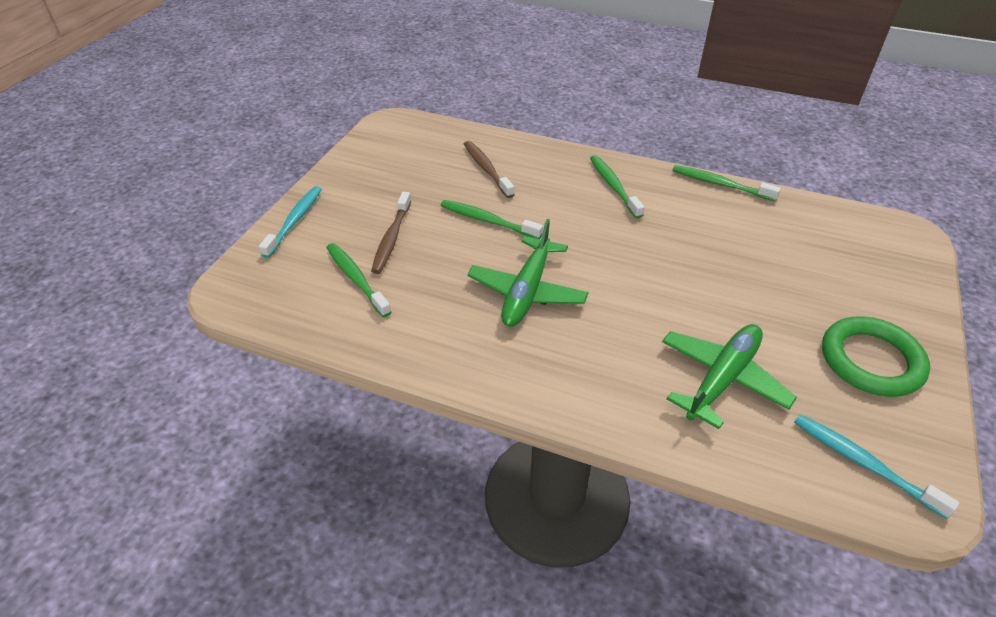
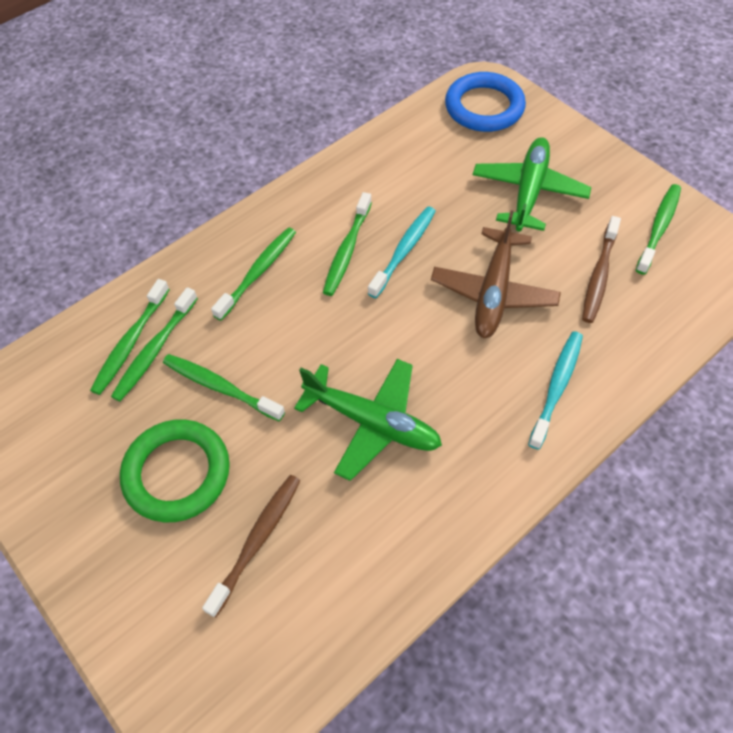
blue ring: 0 -> 1
brown plane: 0 -> 1
green toothbrush: 4 -> 6

